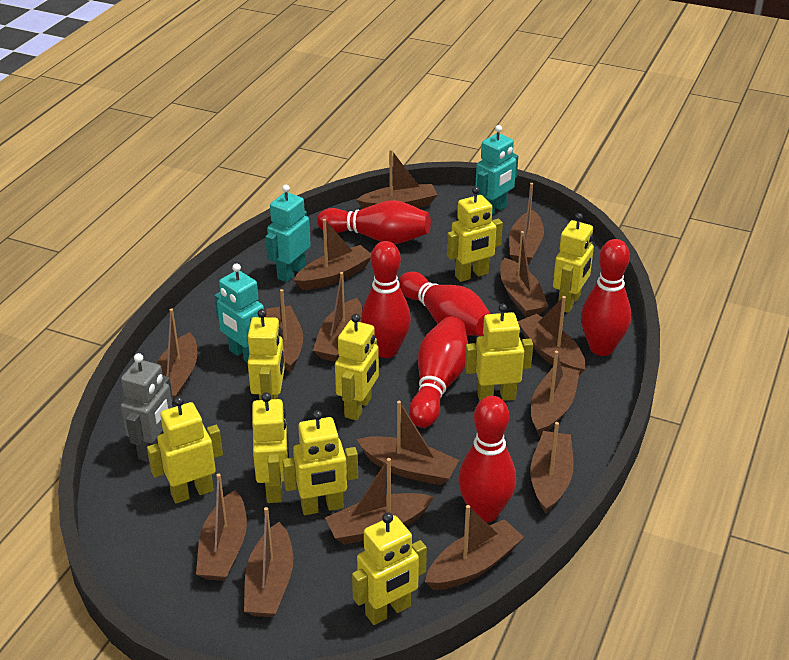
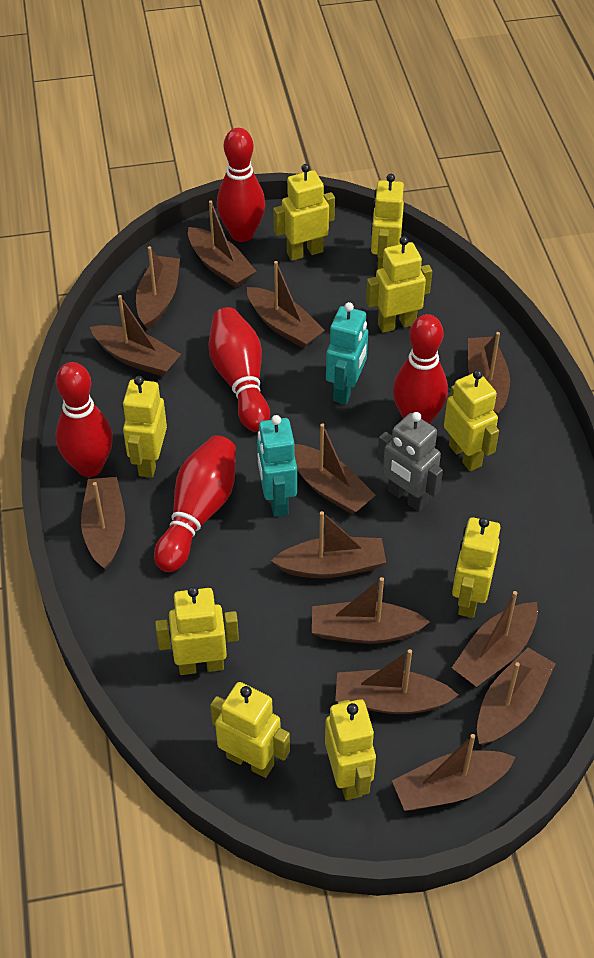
brown boat: 15 -> 13
red bowling pin: 6 -> 5
turquoise robot: 3 -> 2

